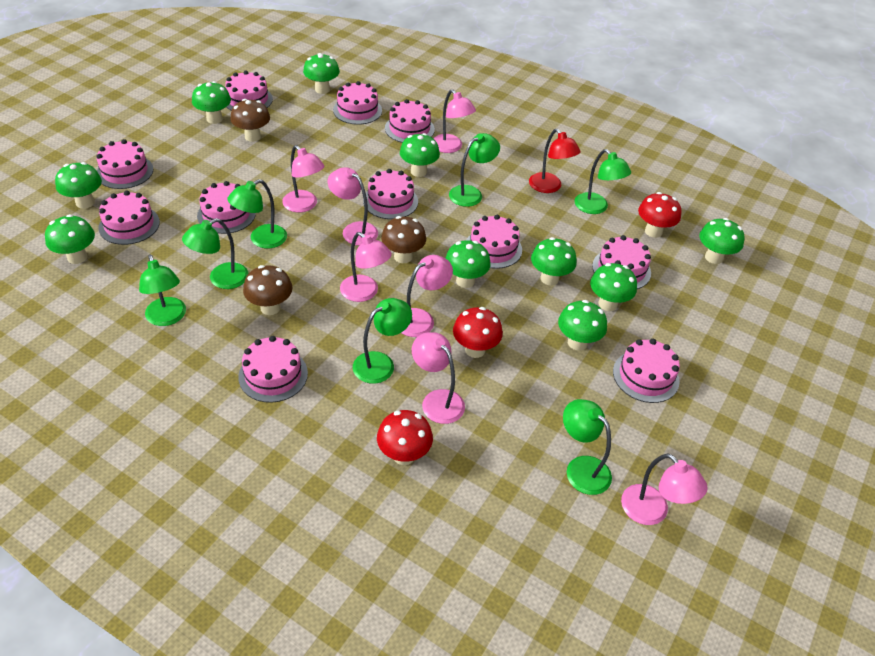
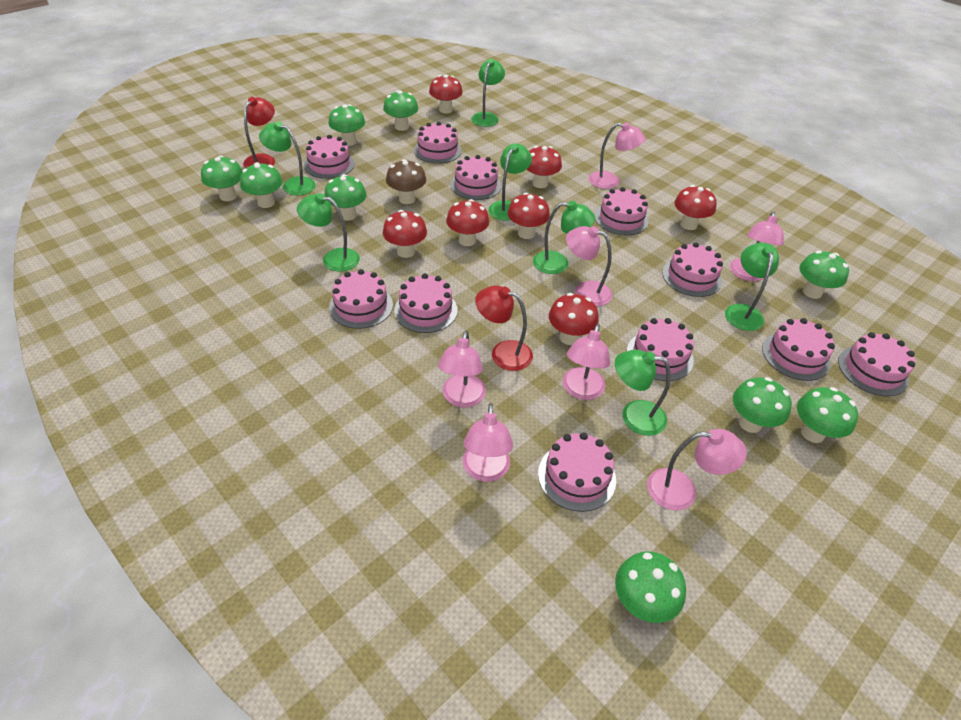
brown mushroom: 3 -> 1
green mushroom: 10 -> 9
red lamp: 1 -> 2
red mushroom: 3 -> 7

